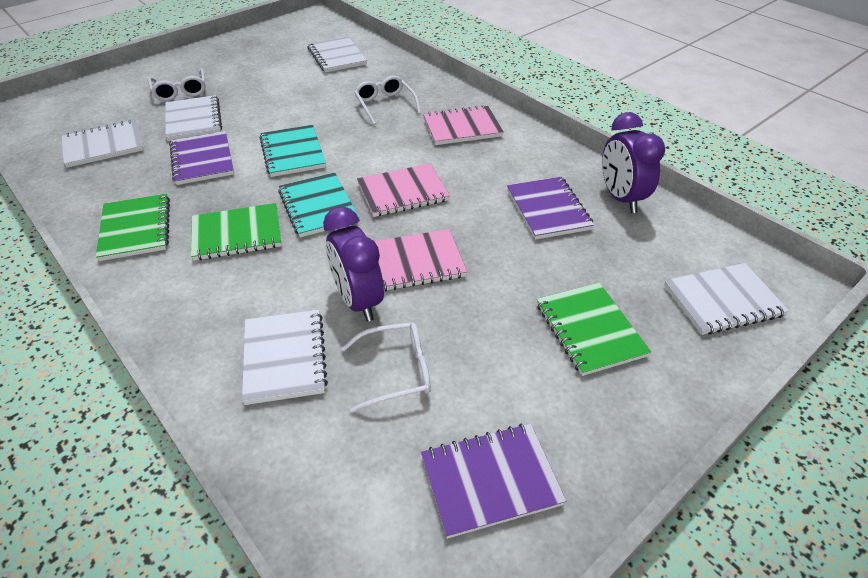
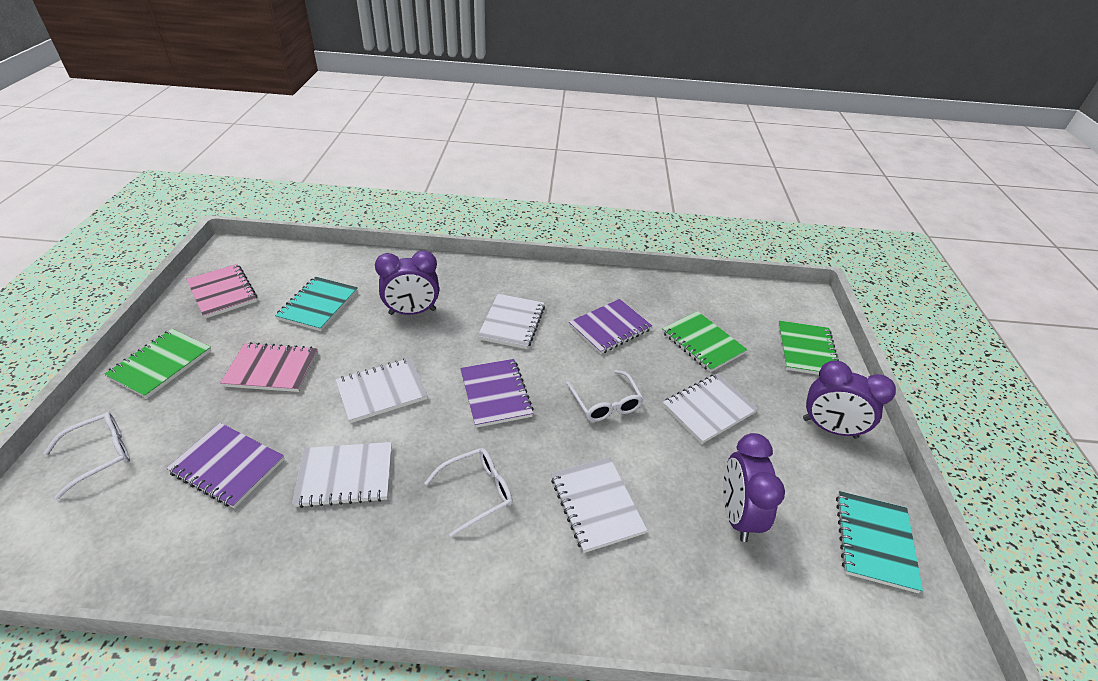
pink notebook: 3 -> 2
purple clock: 2 -> 3

